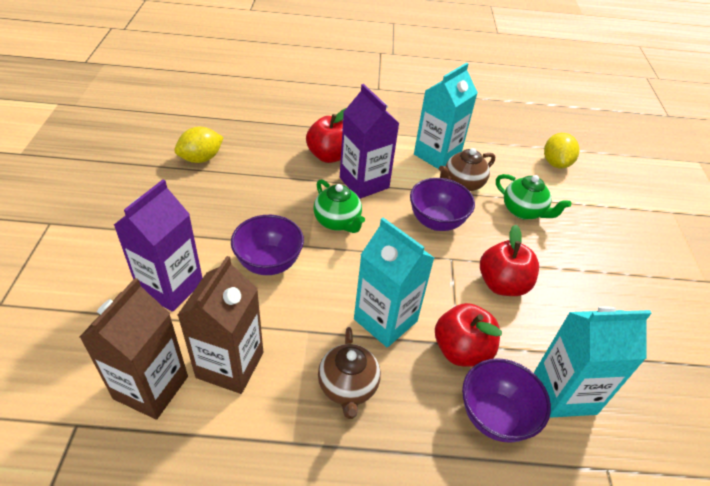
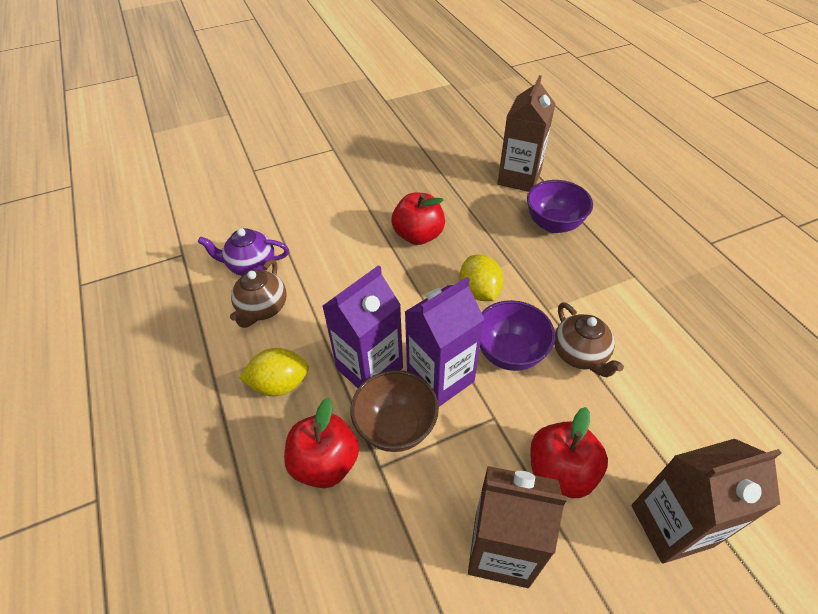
brown bowl: 0 -> 1
brown carton: 2 -> 3
green teapot: 2 -> 0
purple bowl: 3 -> 2
purple teapot: 0 -> 1
turquoise carton: 3 -> 0

